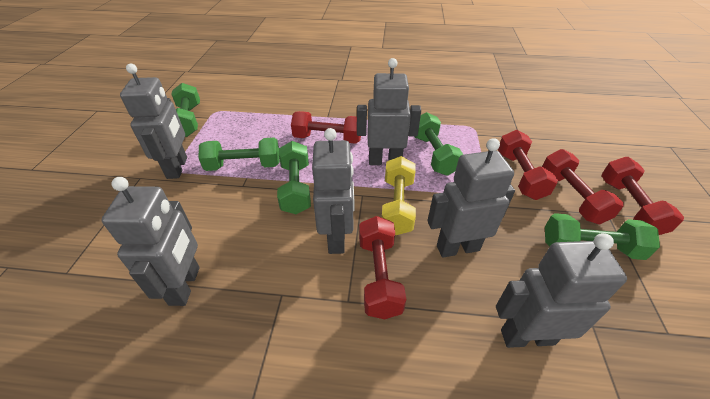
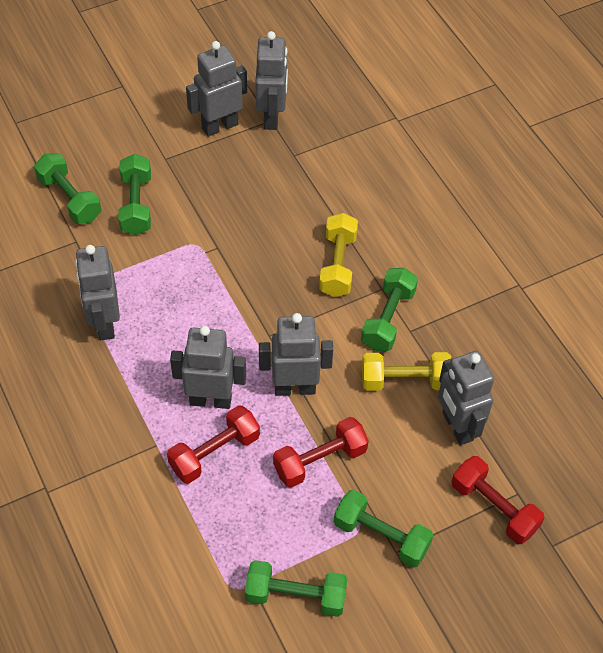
red dumbbell: 5 -> 3
yellow dumbbell: 1 -> 2

